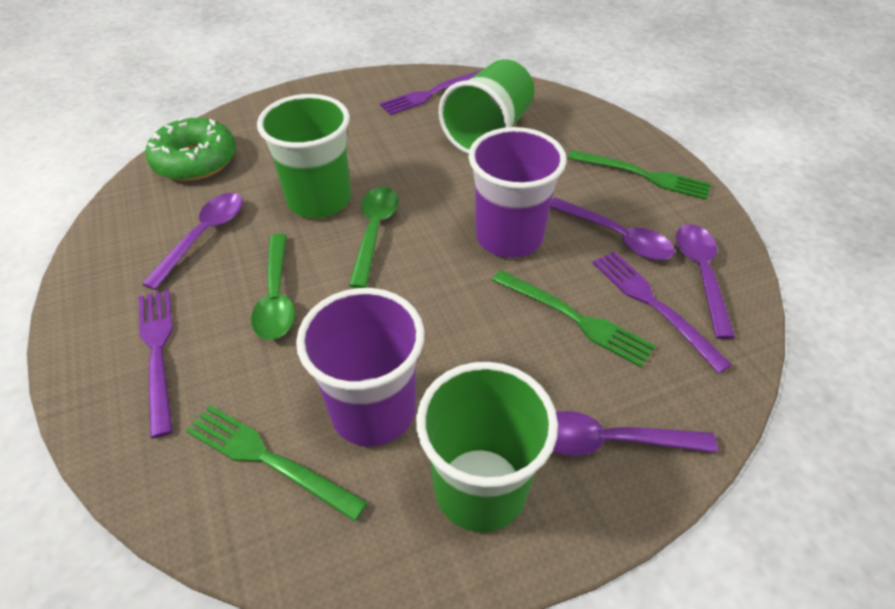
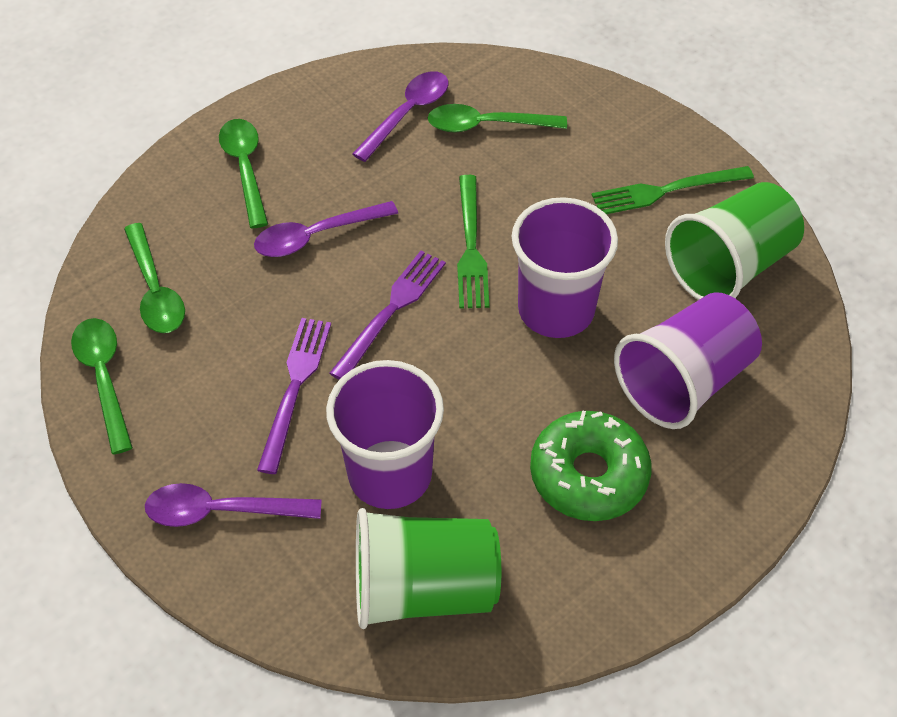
green cup: 3 -> 2
green fork: 3 -> 2
green spoon: 2 -> 4
purple cup: 2 -> 3
purple fork: 3 -> 2
purple spoon: 4 -> 3

